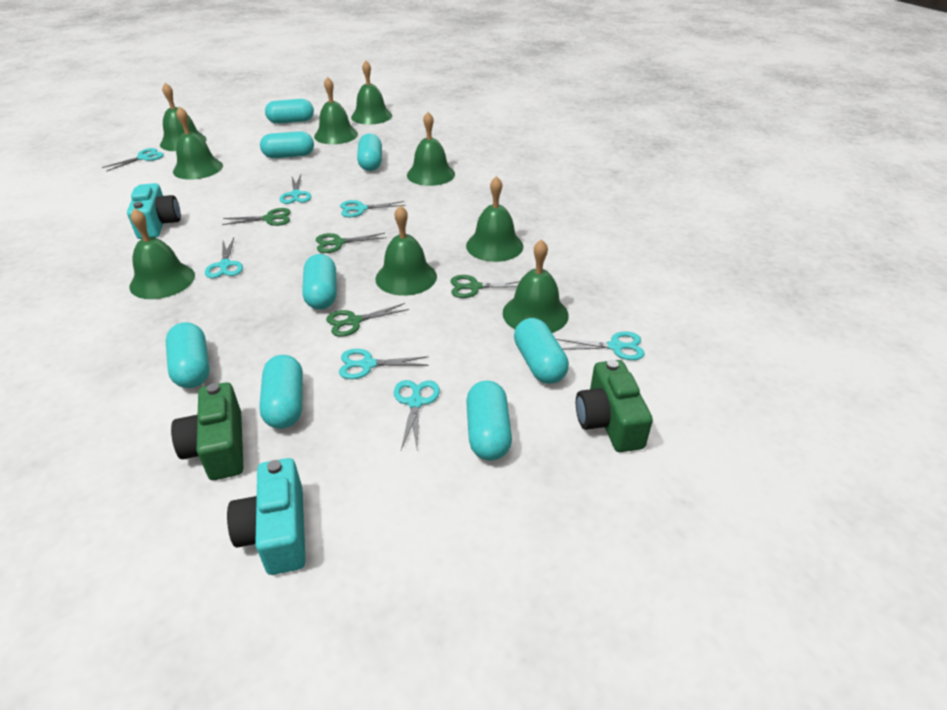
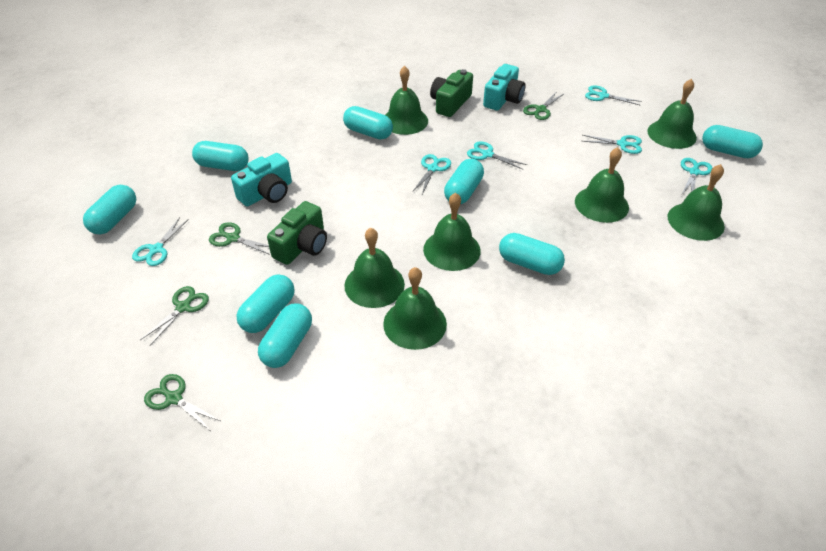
green bell: 9 -> 7
turquoise scissors: 7 -> 6

